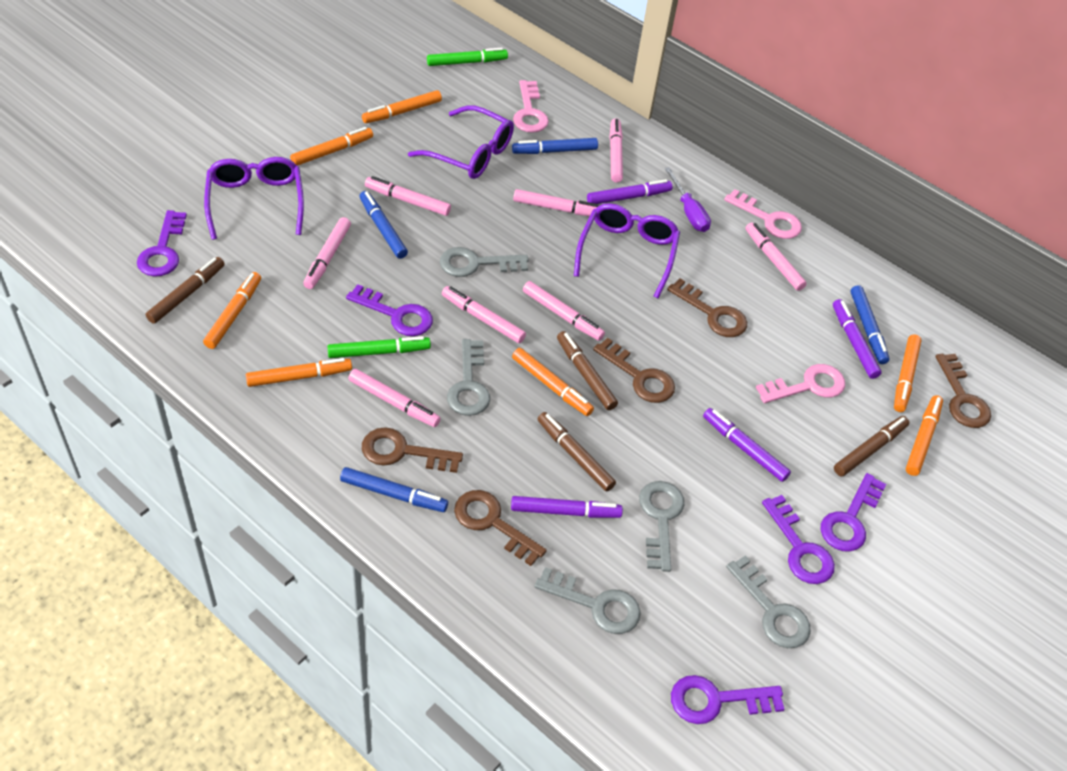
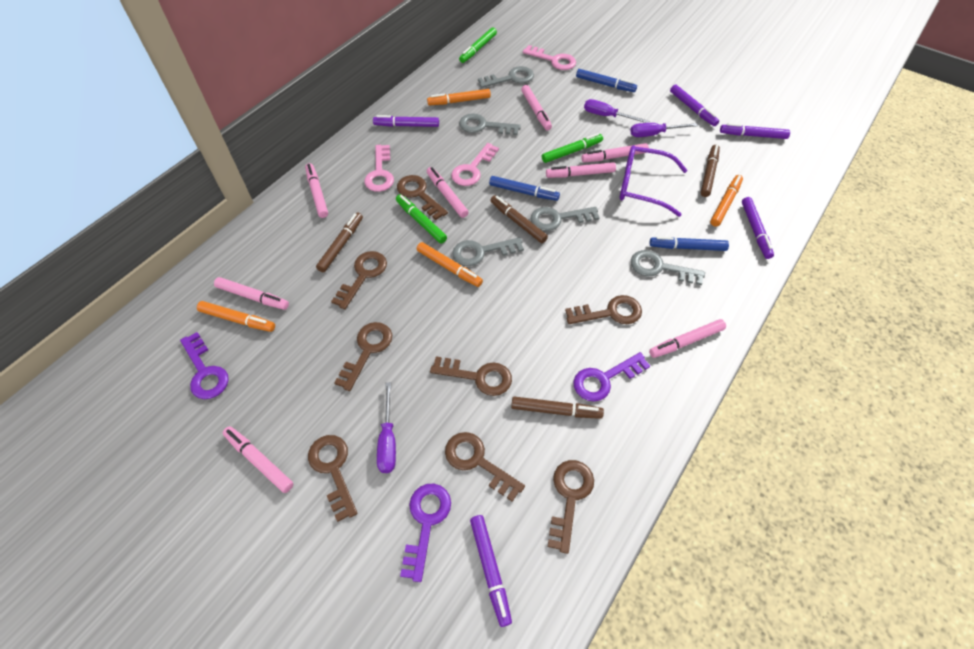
blue marker: 4 -> 3
brown key: 5 -> 8
green marker: 2 -> 3
orange marker: 7 -> 4
purple glasses: 3 -> 1
purple key: 5 -> 3
purple marker: 4 -> 5
purple screwdriver: 1 -> 3

